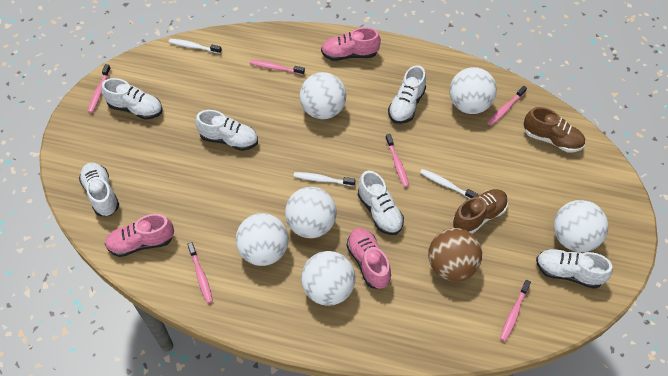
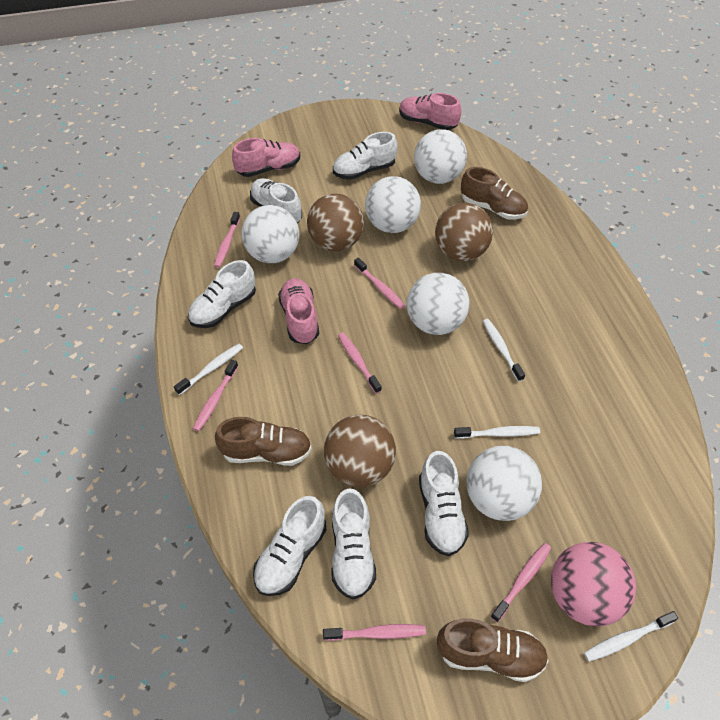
brown ball: 1 -> 3
brown shoe: 2 -> 3
pink ball: 0 -> 1
white ball: 6 -> 5
white toothbrush: 3 -> 4

